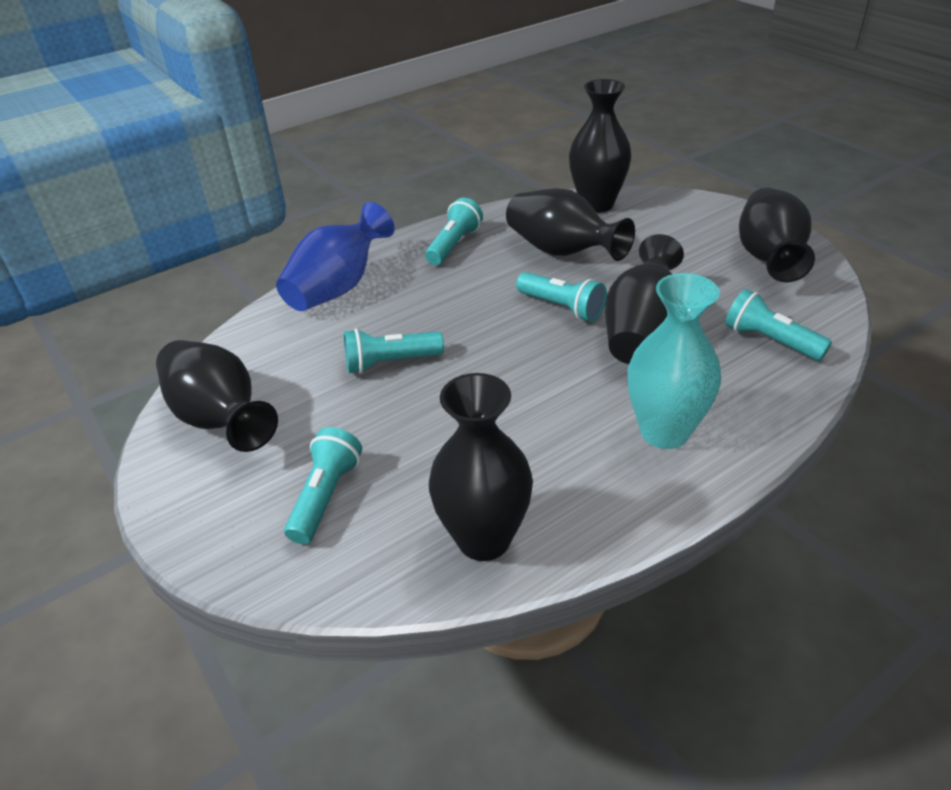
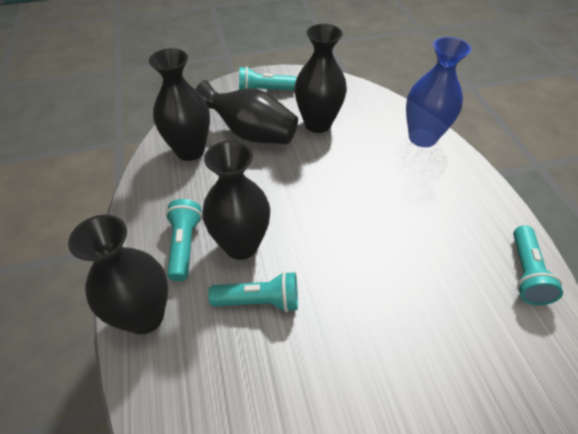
black vase: 6 -> 5
turquoise flashlight: 5 -> 4
turquoise vase: 1 -> 0

